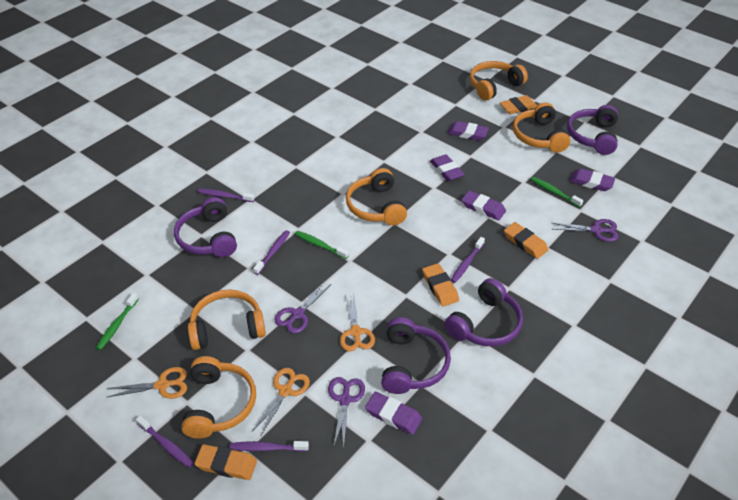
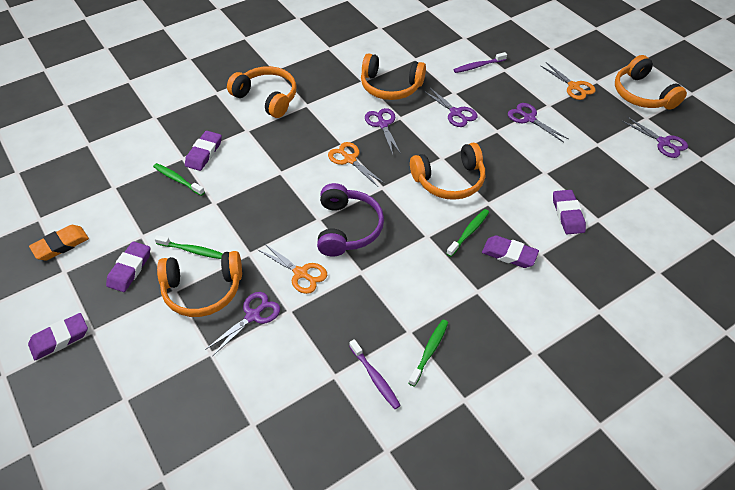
green toothbrush: 3 -> 4
orange eraser: 4 -> 1
purple headphones: 4 -> 1
purple scissors: 3 -> 5
purple toothbrush: 5 -> 2

